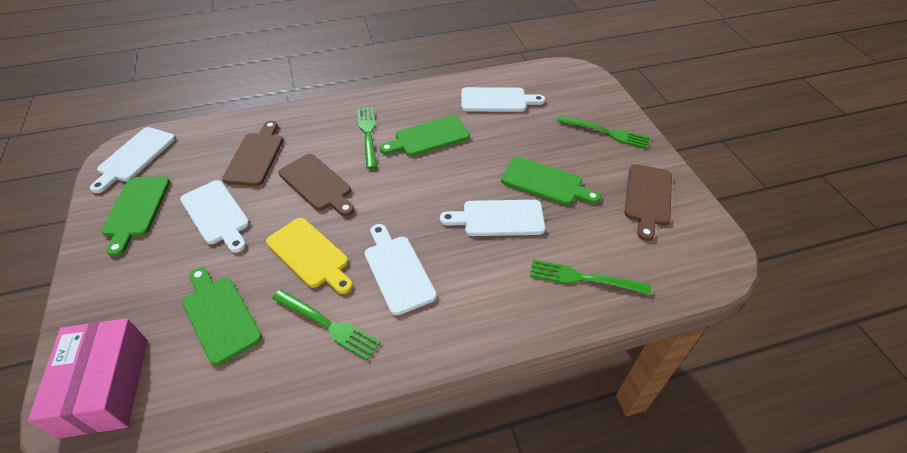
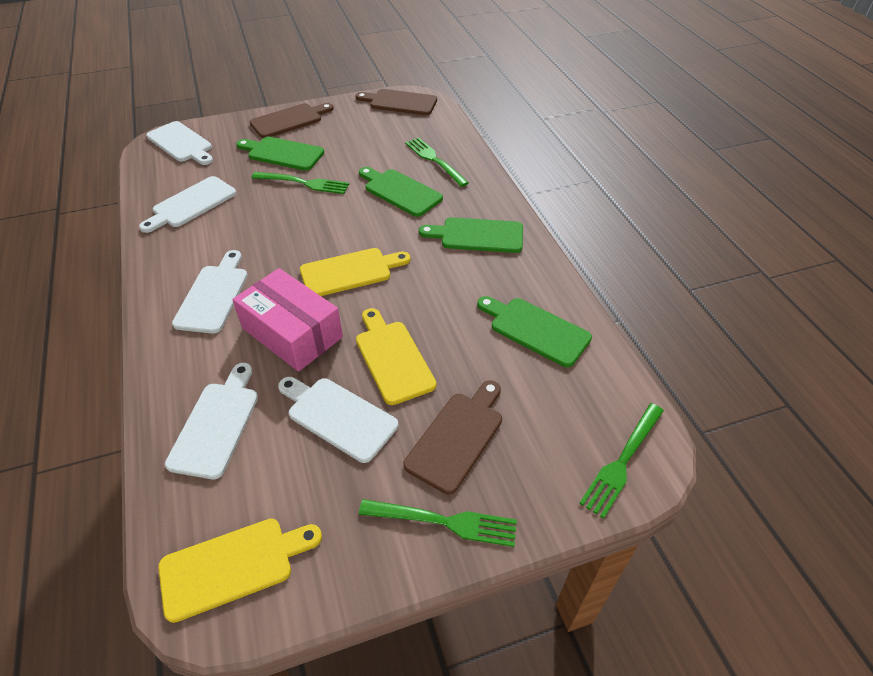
yellow cutting board: 1 -> 3

